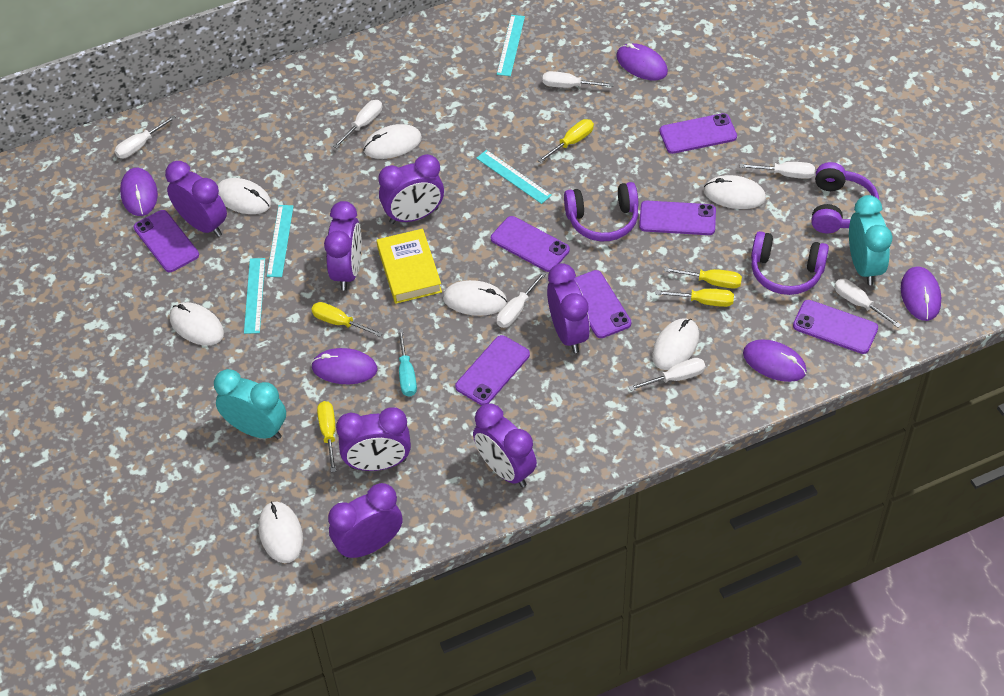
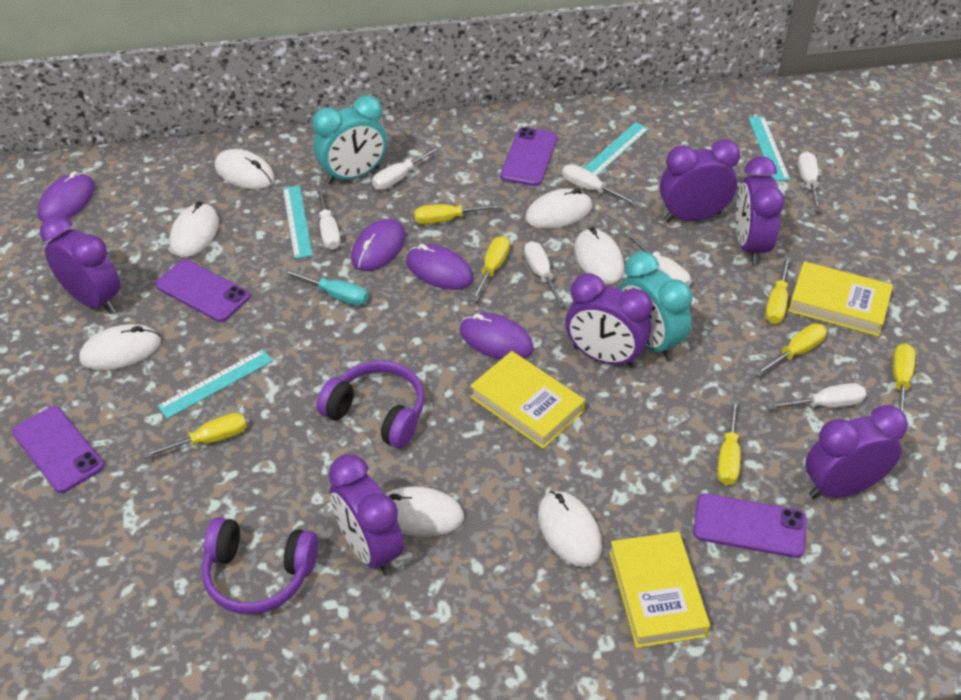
purple clock: 7 -> 6
purple headphones: 3 -> 2
purple mouse: 5 -> 4
purple phone: 7 -> 4
yellow book: 1 -> 3
yellow screwdriver: 5 -> 7

